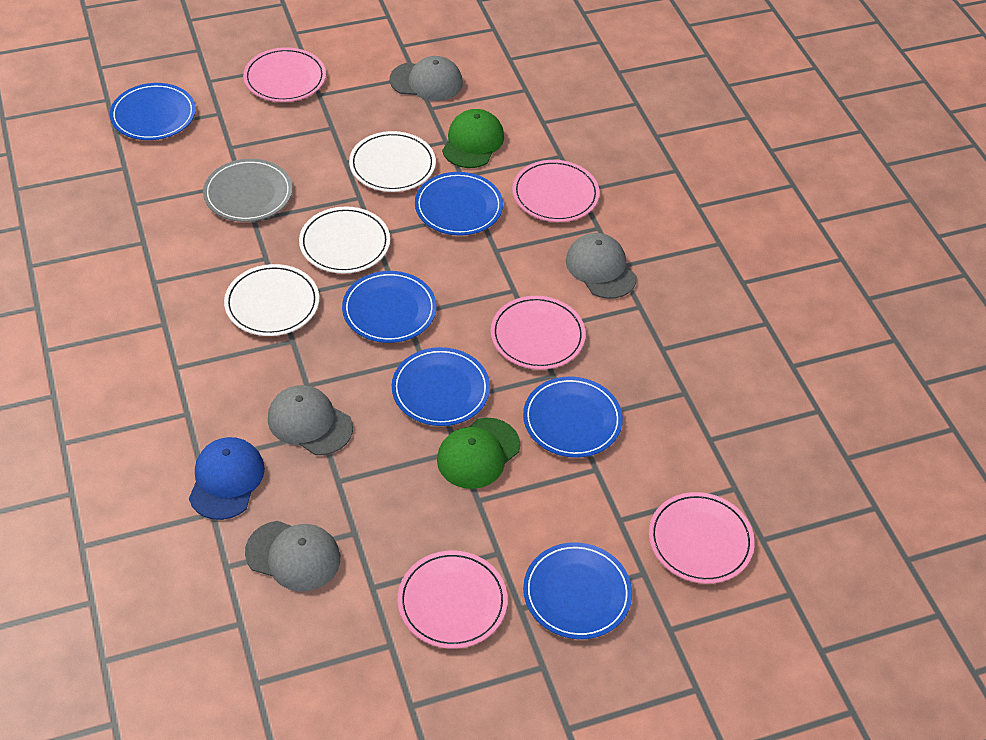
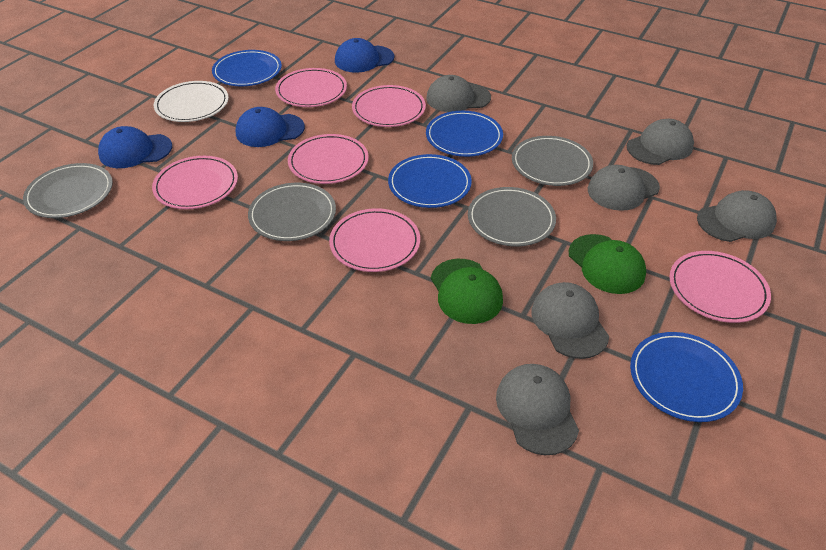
blue cap: 1 -> 3
blue plate: 6 -> 4
grey cap: 4 -> 6
grey plate: 1 -> 4
pink plate: 5 -> 6
white plate: 3 -> 1

